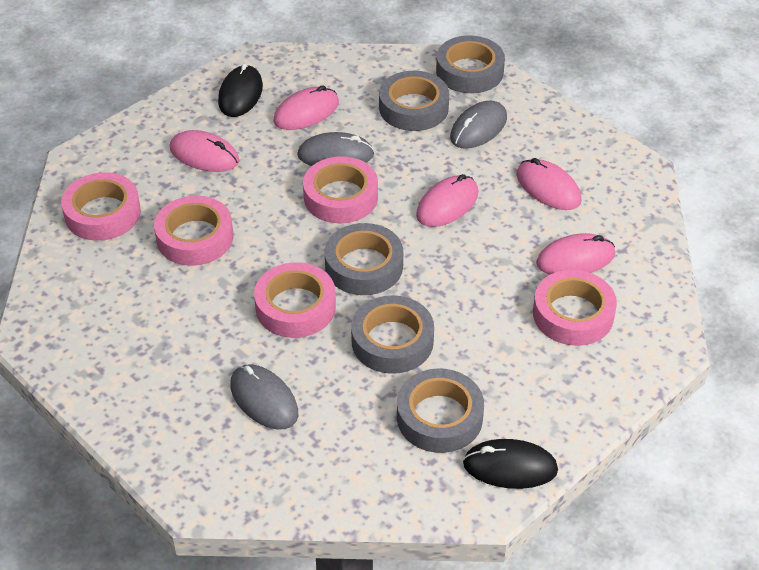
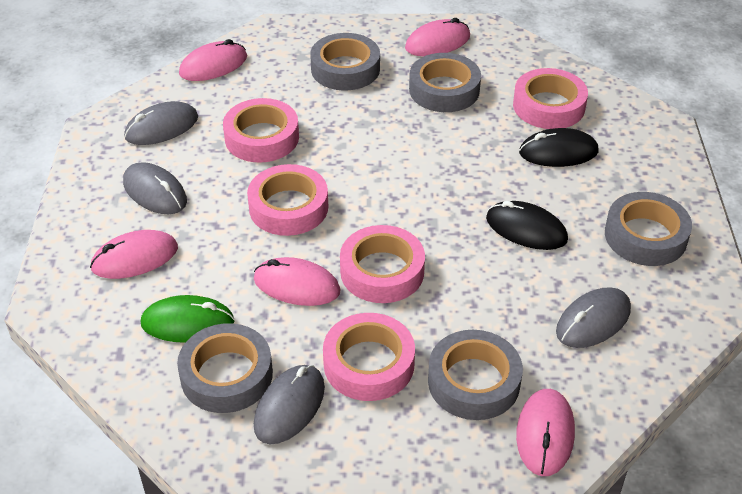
green mouse: 0 -> 1
grey mouse: 3 -> 4

